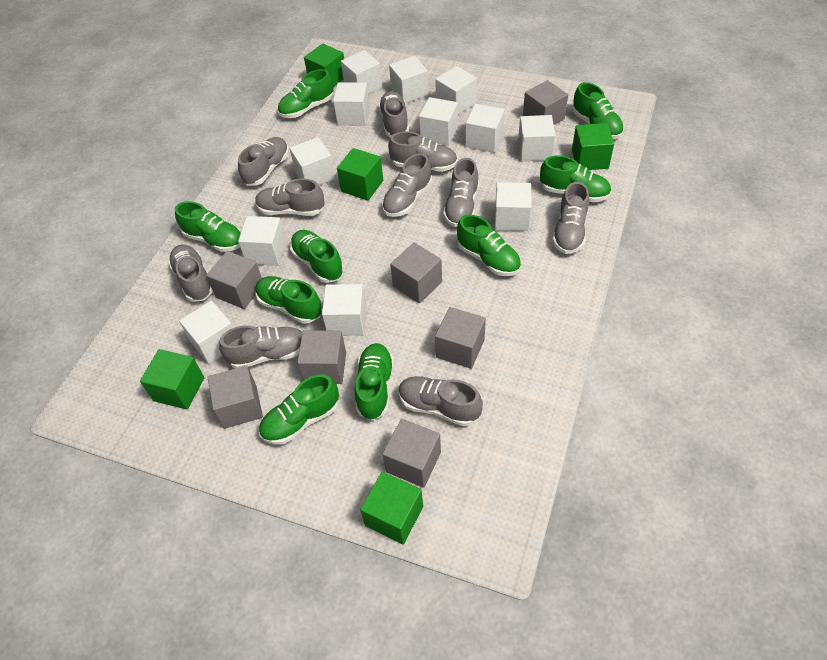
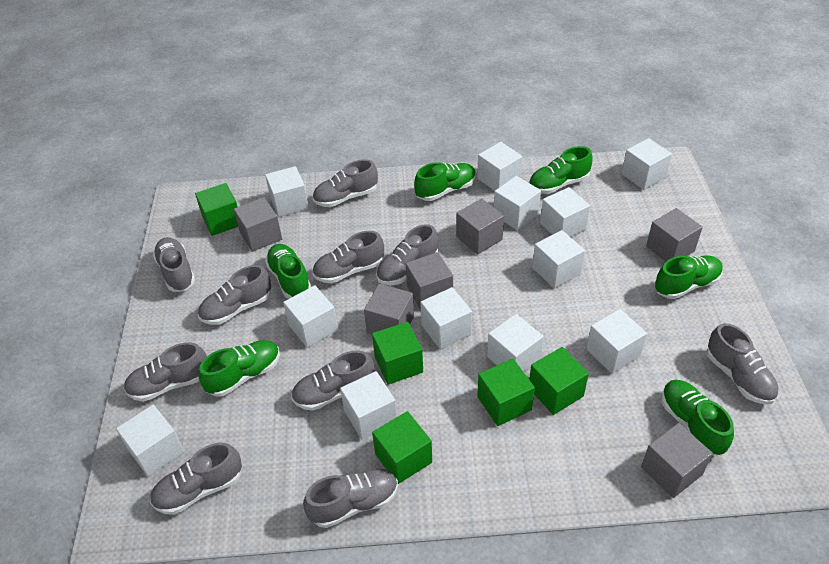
green shoe: 9 -> 6
grey cube: 7 -> 6

